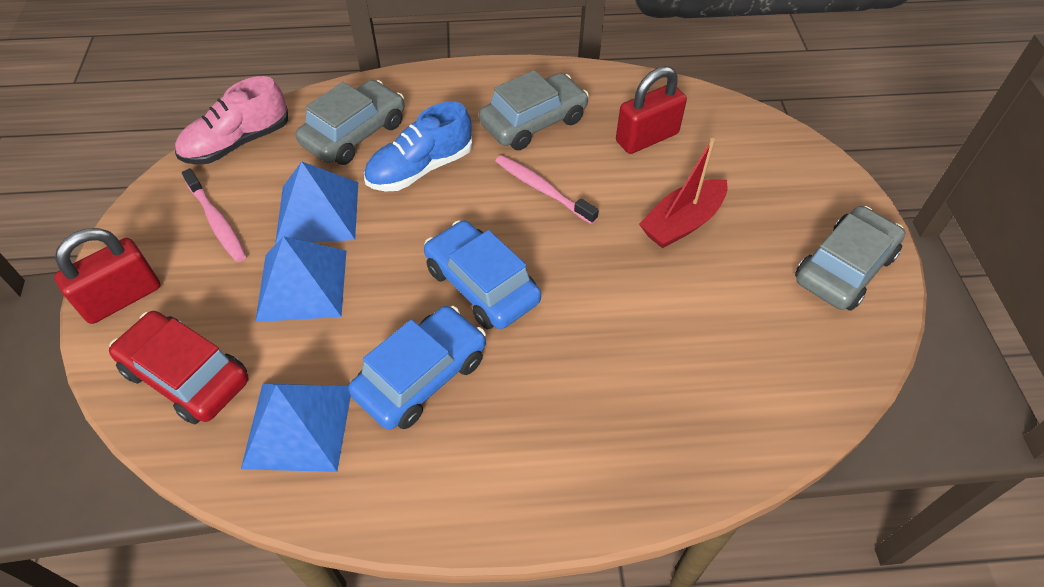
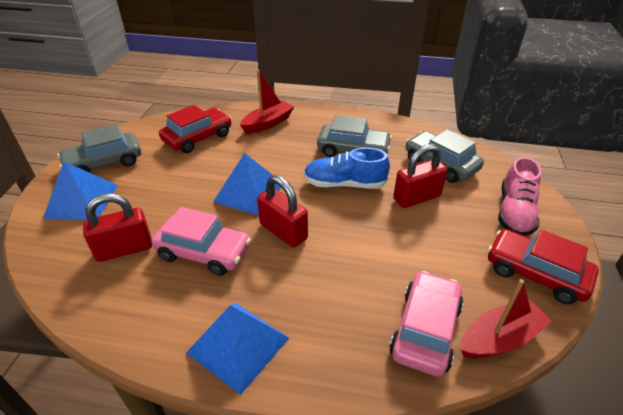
blue car: 2 -> 0
pink car: 0 -> 2
pink toothbrush: 2 -> 0
red boat: 1 -> 2
red car: 1 -> 2
red padlock: 2 -> 3

